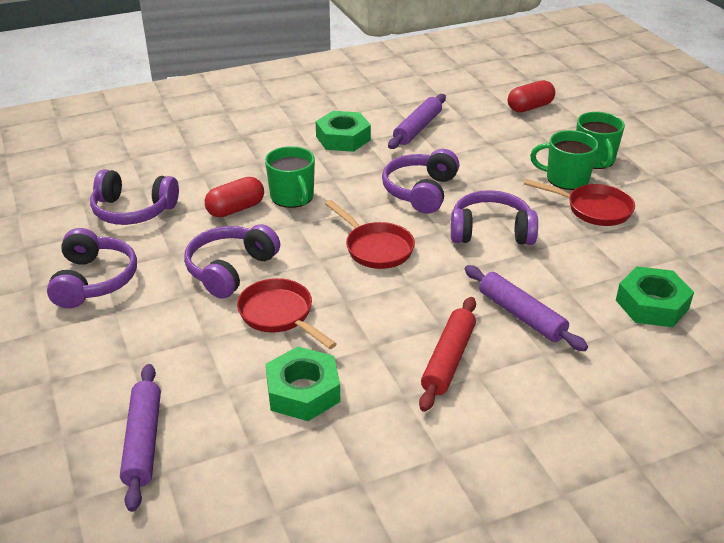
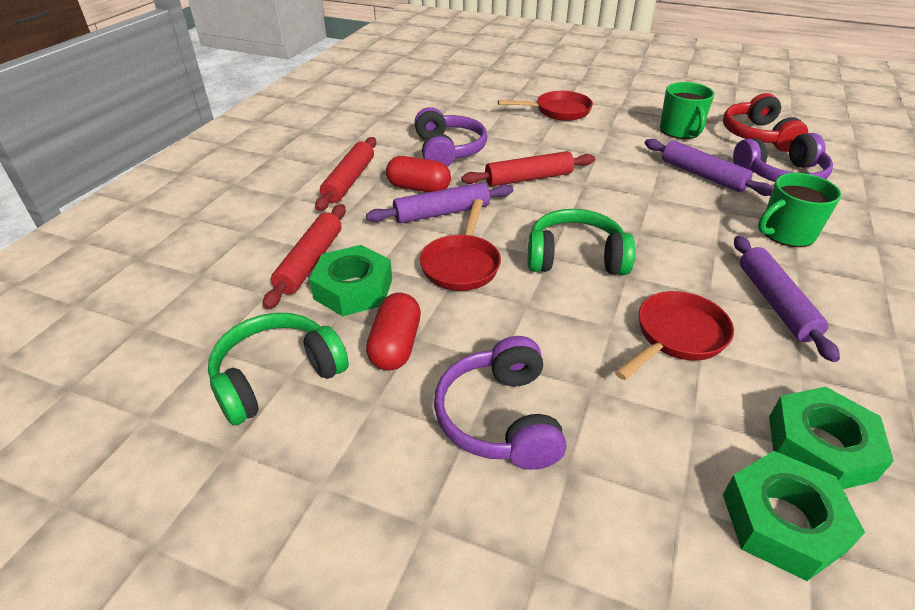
green headphones: 0 -> 2
green mug: 3 -> 2
purple headphones: 5 -> 3
red headphones: 0 -> 1
red rolling pin: 1 -> 3

